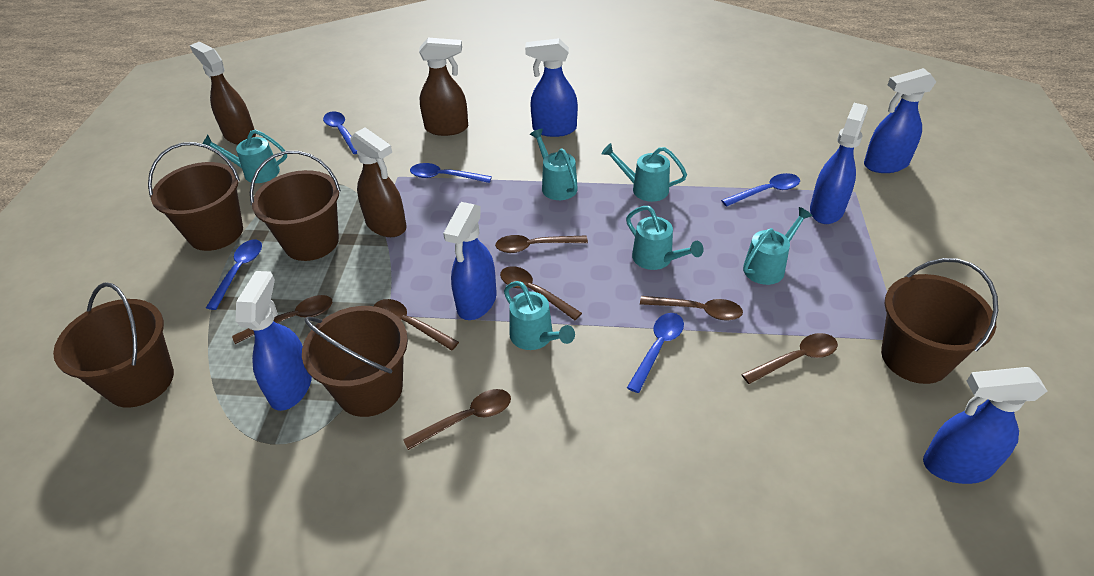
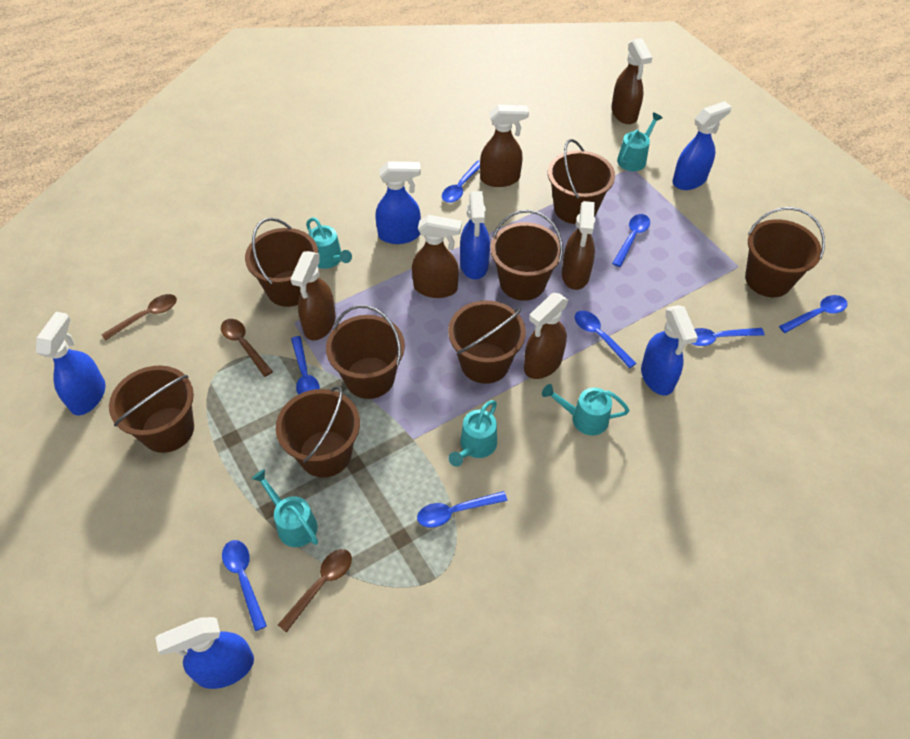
blue spoon: 5 -> 8
brown bucket: 5 -> 8
brown spoon: 7 -> 3
brown spray bottle: 3 -> 6
turquoise watering can: 6 -> 5

